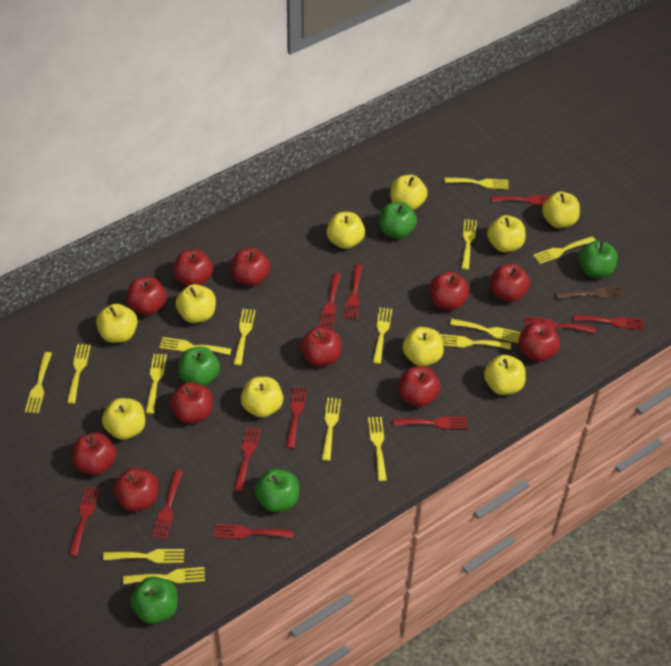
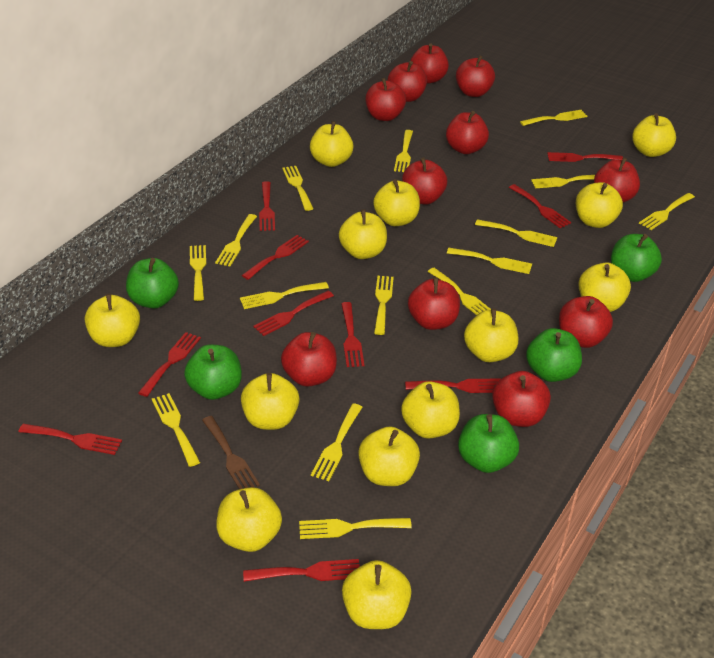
red fork: 11 -> 10
yellow apple: 10 -> 13

